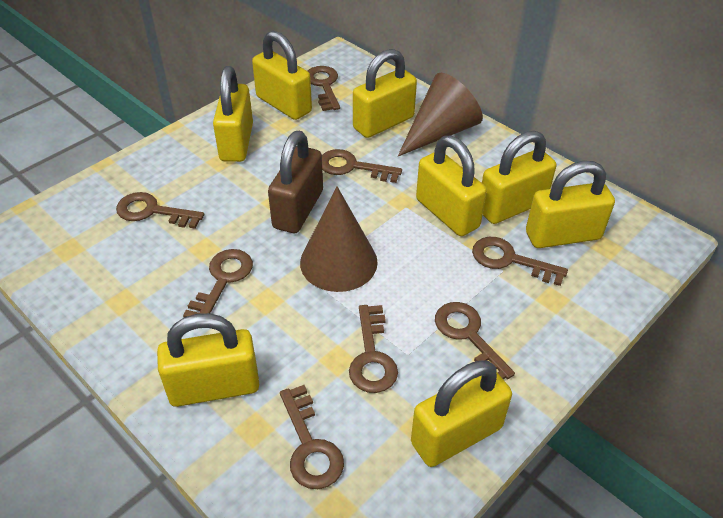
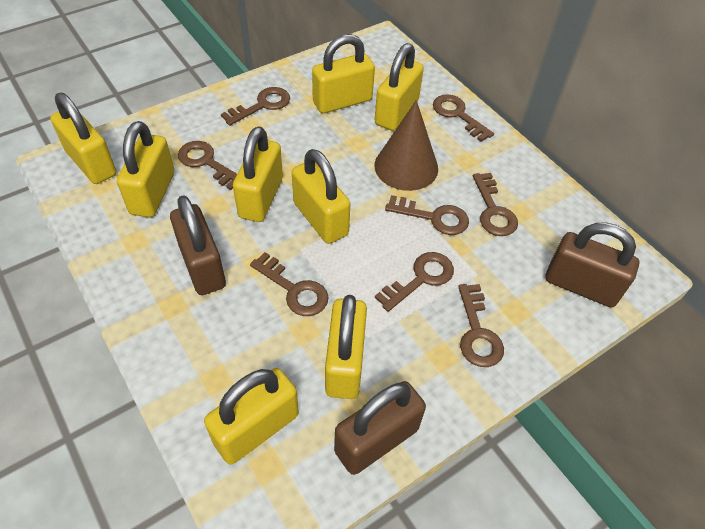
brown cone: 2 -> 1
brown padlock: 1 -> 3

